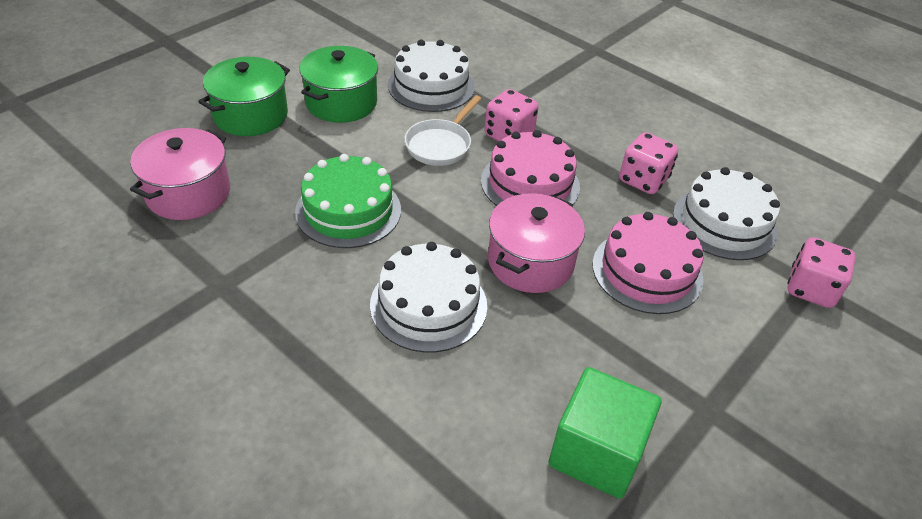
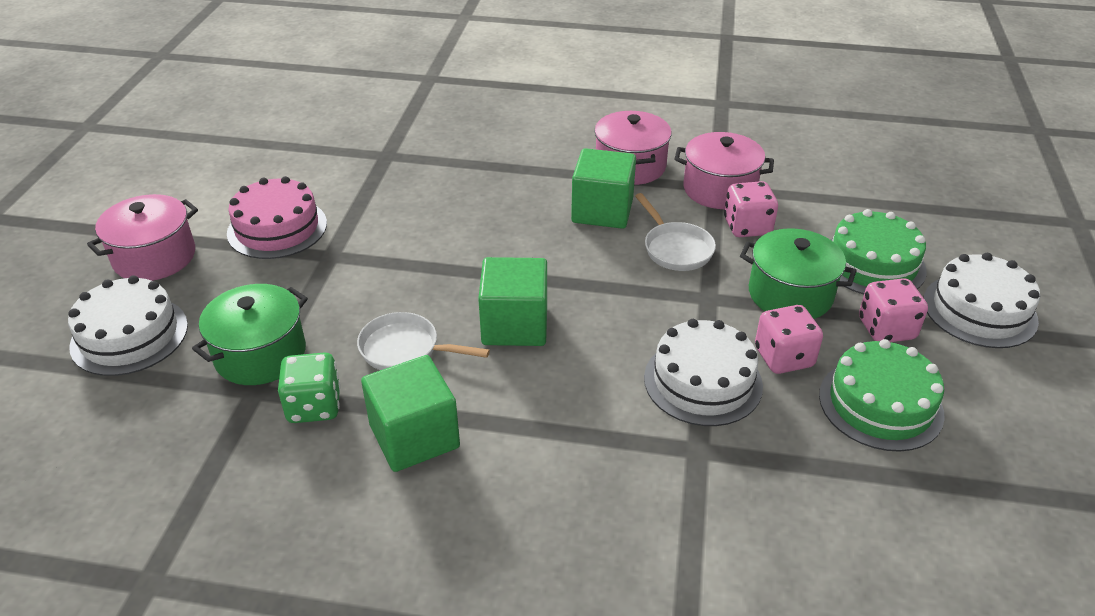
green cake: 1 -> 2
green cube: 1 -> 3
green dice: 0 -> 1
pink cake: 2 -> 1
pink pot: 2 -> 3
white pan: 1 -> 2

